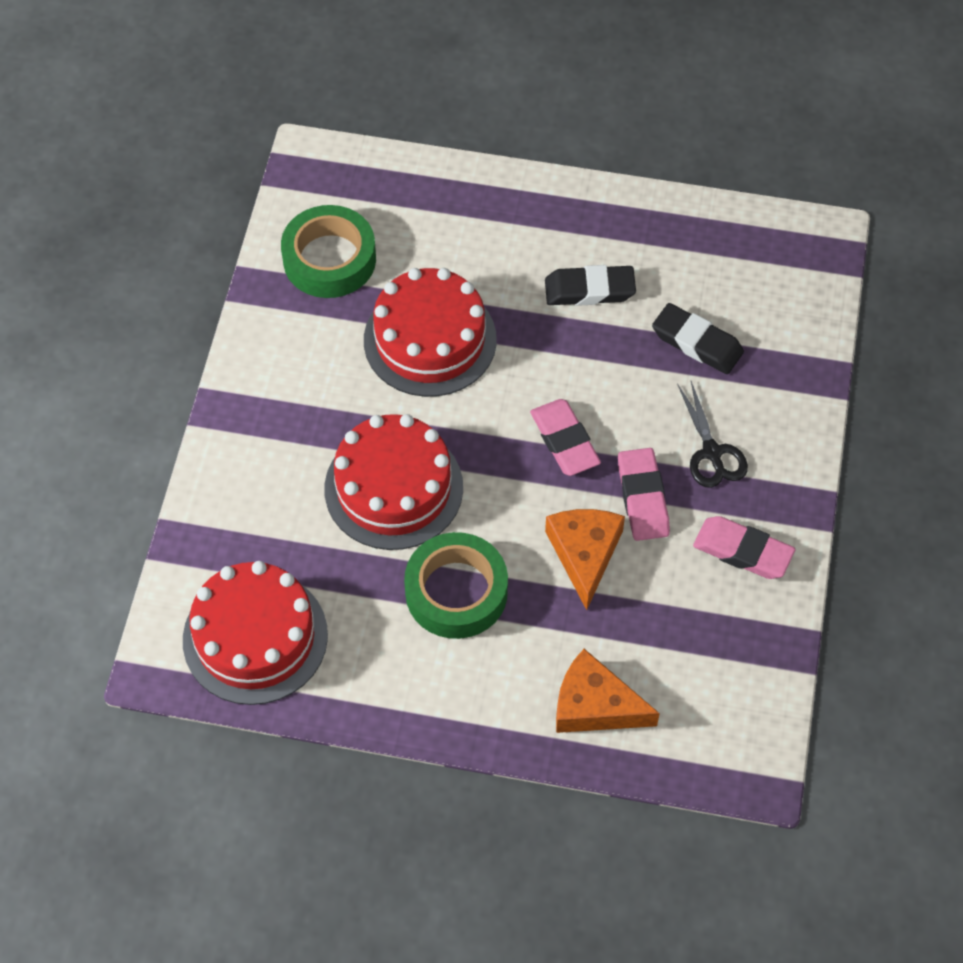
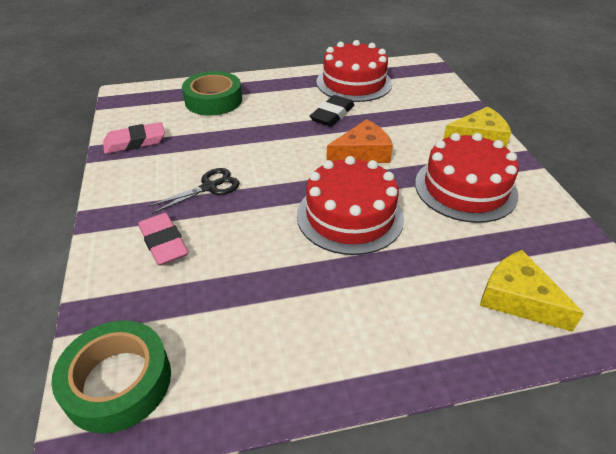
black eraser: 2 -> 1
orange cheese: 2 -> 1
pink eraser: 3 -> 2
yellow cheese: 0 -> 2

